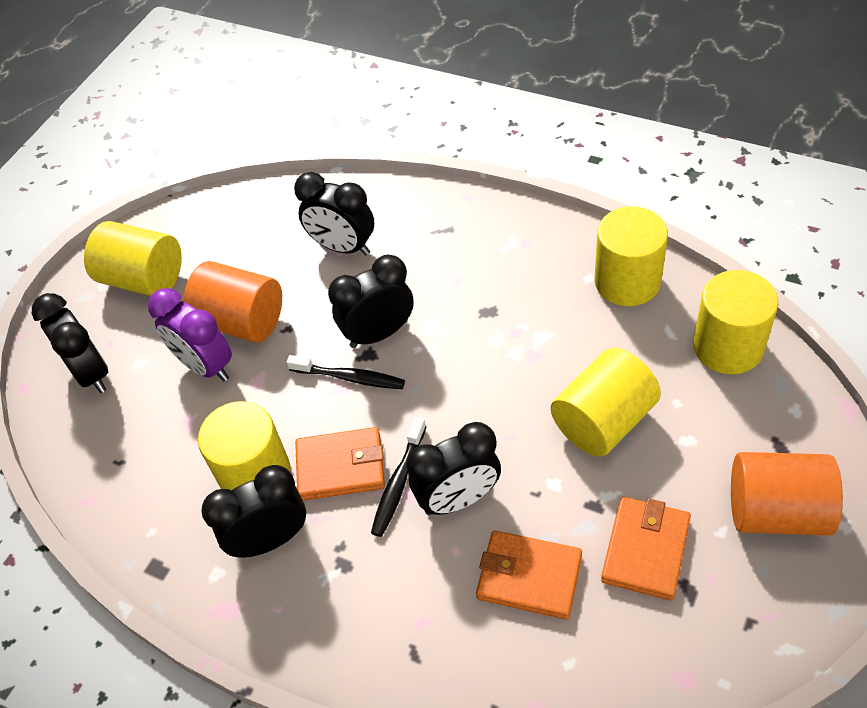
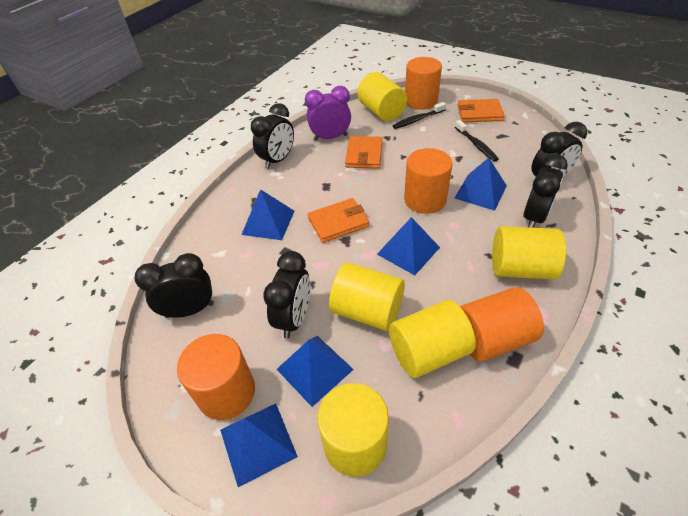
blue pyramid: 0 -> 5
orange cylinder: 2 -> 4

